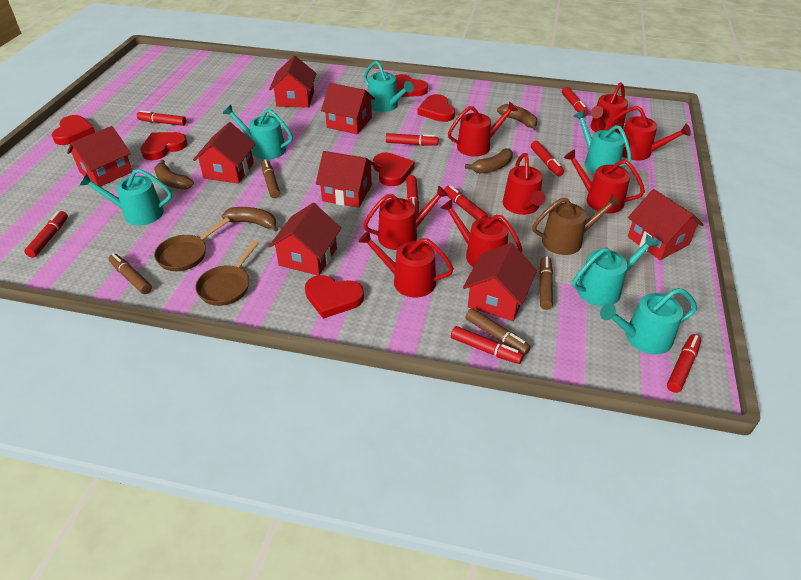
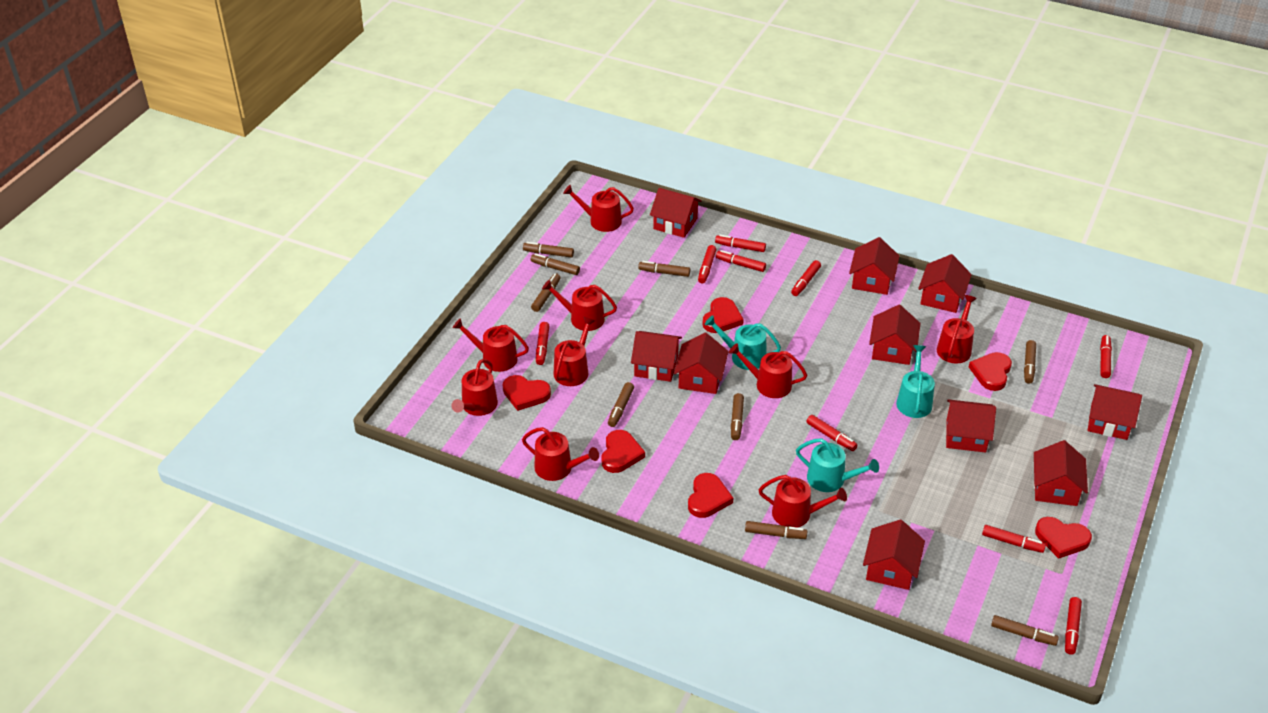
brown banana: 4 -> 0
brown marker: 4 -> 9
brown pan: 2 -> 0
brown watering can: 1 -> 0
red house: 8 -> 10
red watering can: 8 -> 9
turquoise watering can: 6 -> 3

